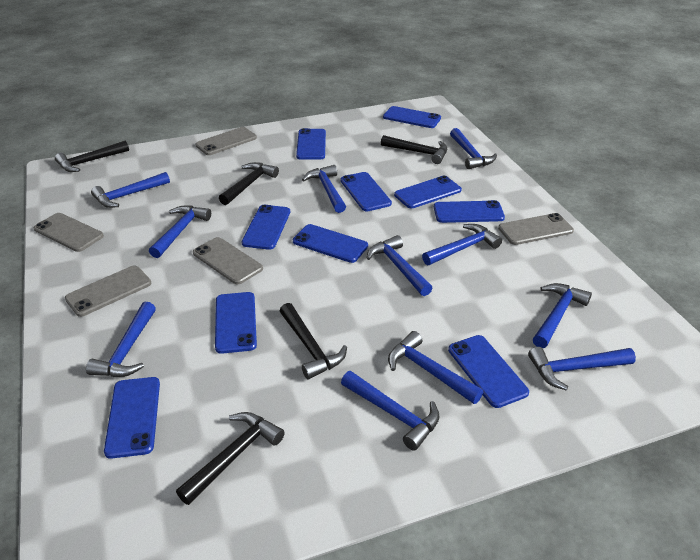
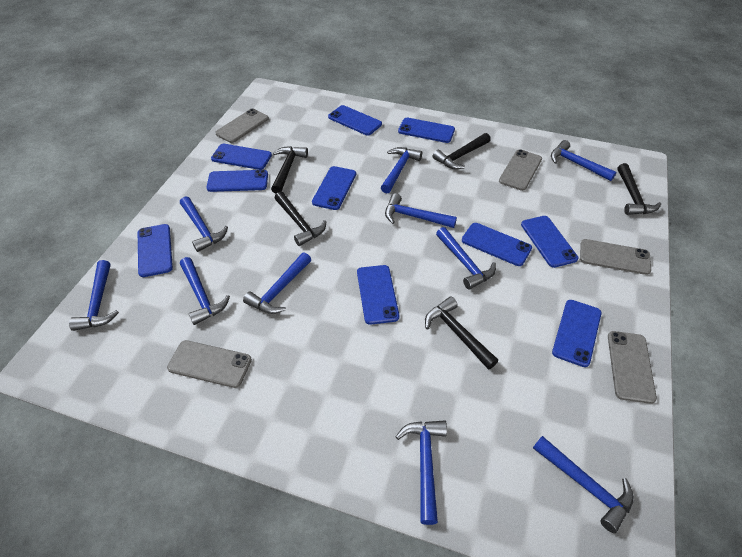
blue hammer: 11 -> 10

